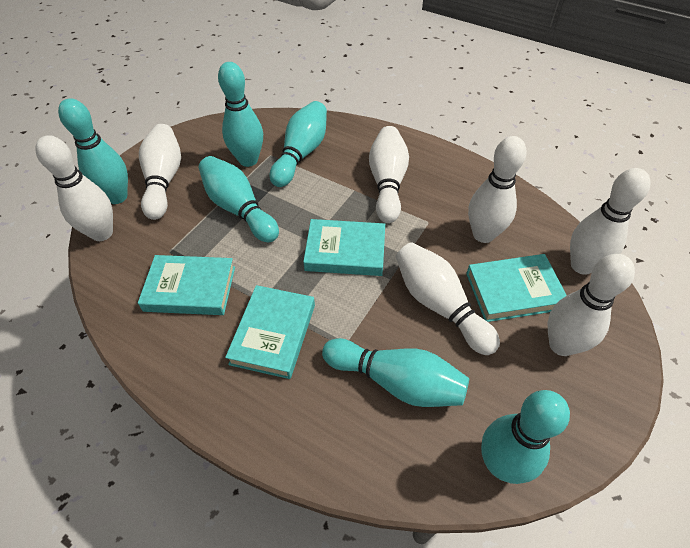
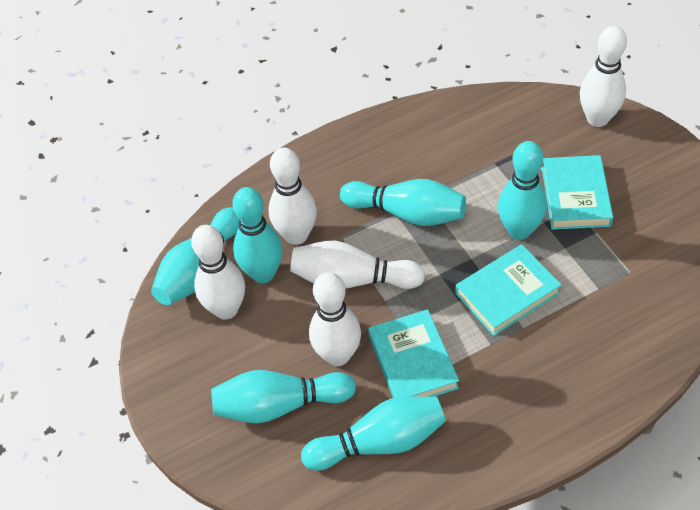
turquoise book: 4 -> 3
white bowling pin: 7 -> 5

